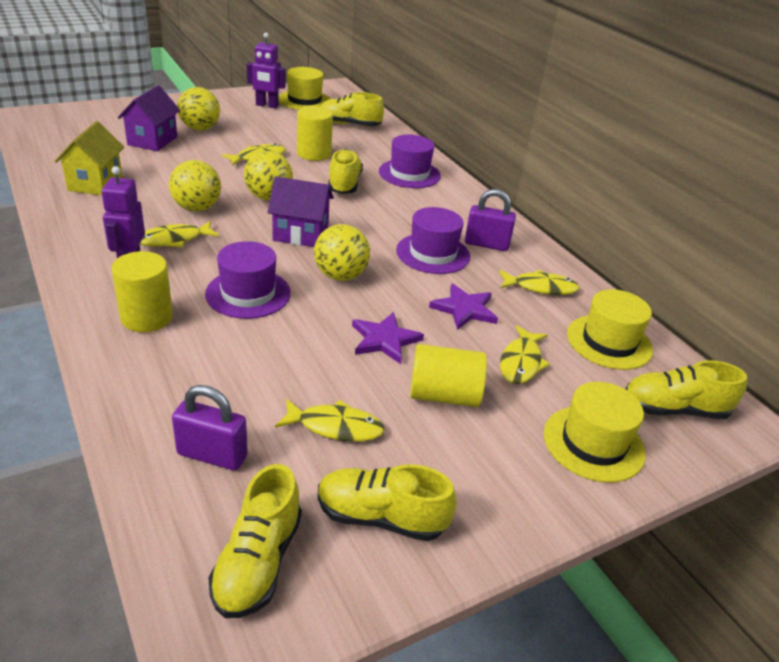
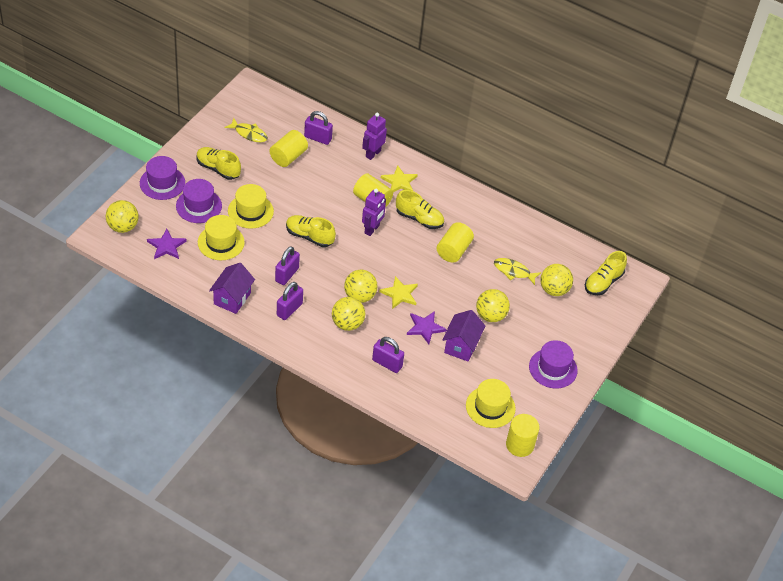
purple padlock: 2 -> 4
yellow ball: 4 -> 5
yellow cylinder: 3 -> 4
yellow fish: 5 -> 2
yellow house: 1 -> 0
yellow shoe: 5 -> 4
yellow star: 0 -> 2

